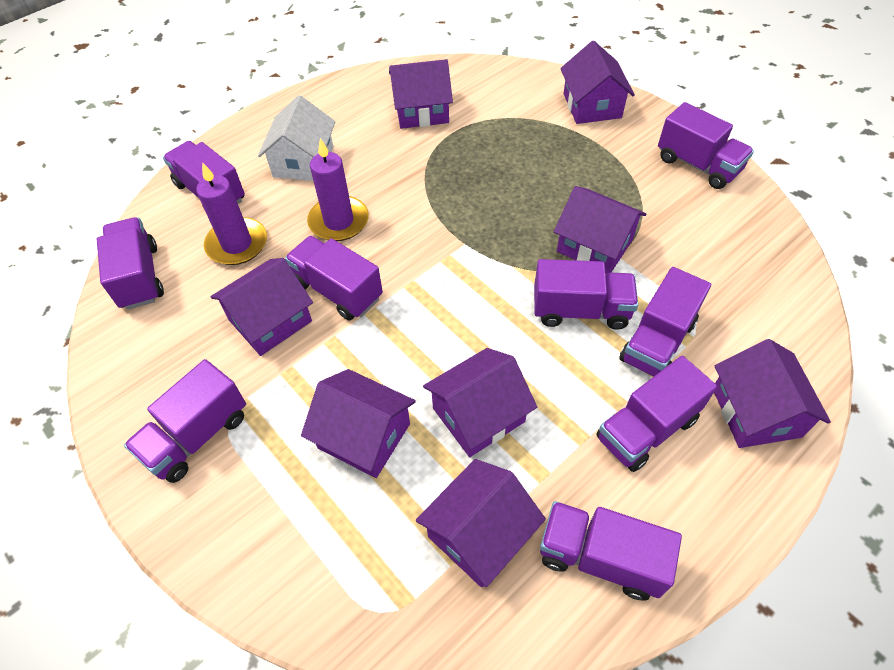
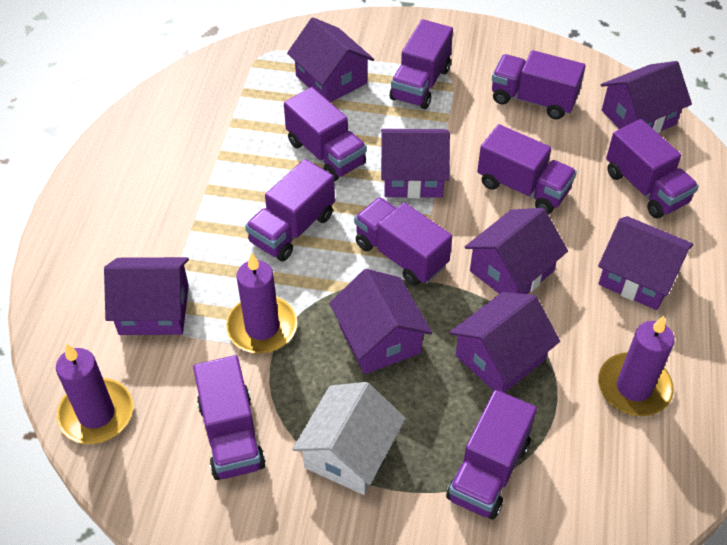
purple candle: 2 -> 3

